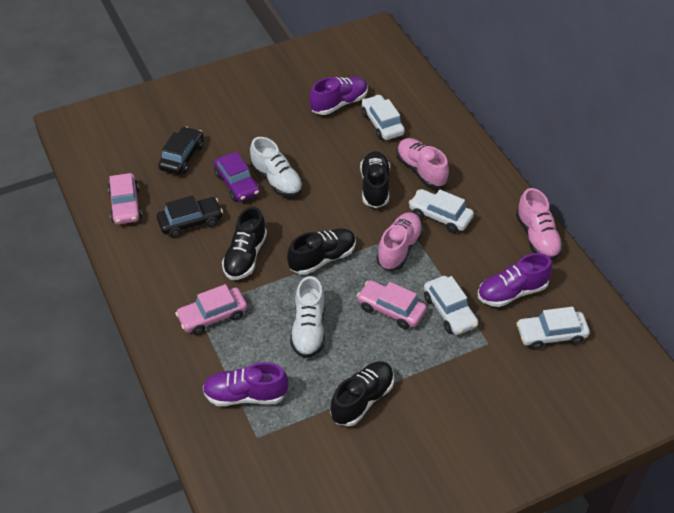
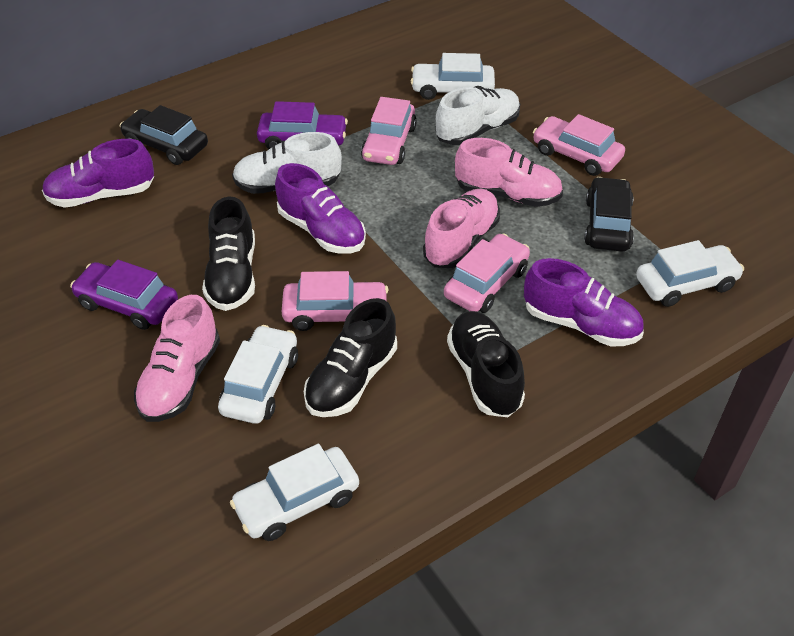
black shoe: 4 -> 3
pink car: 3 -> 4
purple car: 1 -> 2

